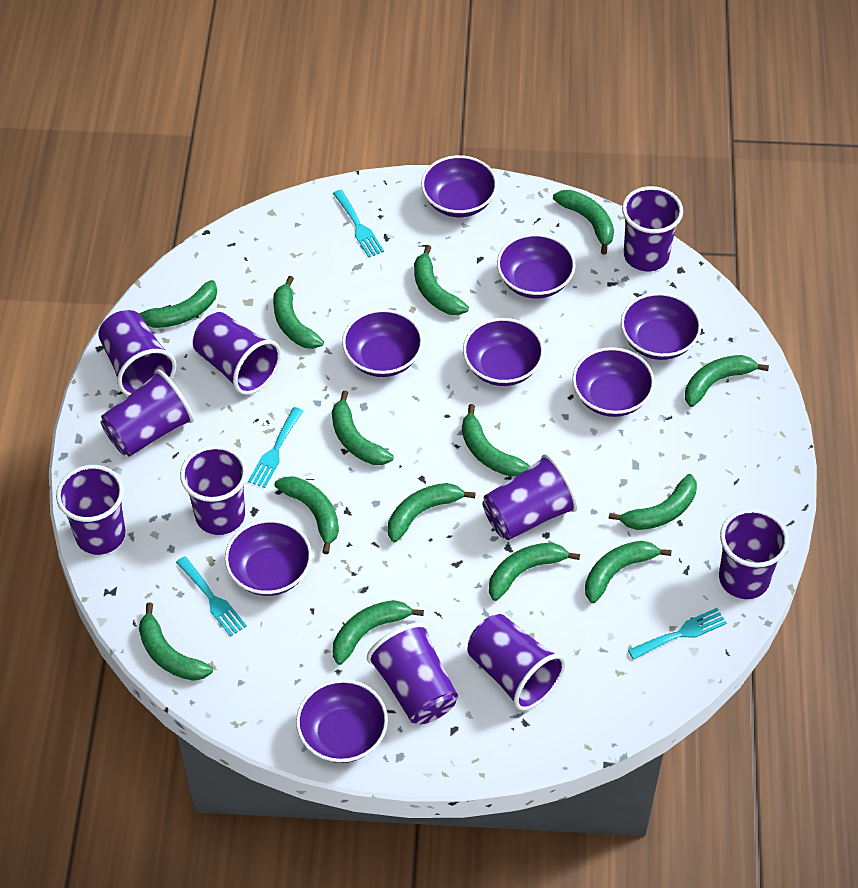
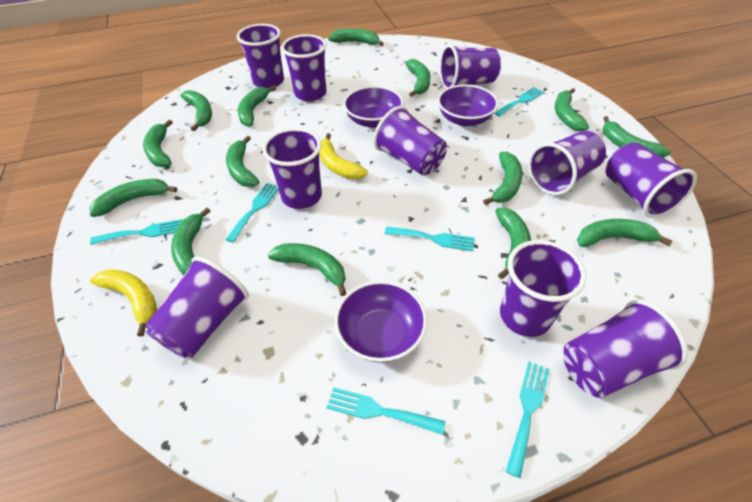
purple bowl: 8 -> 3
turquoise fork: 4 -> 6
yellow banana: 0 -> 2

